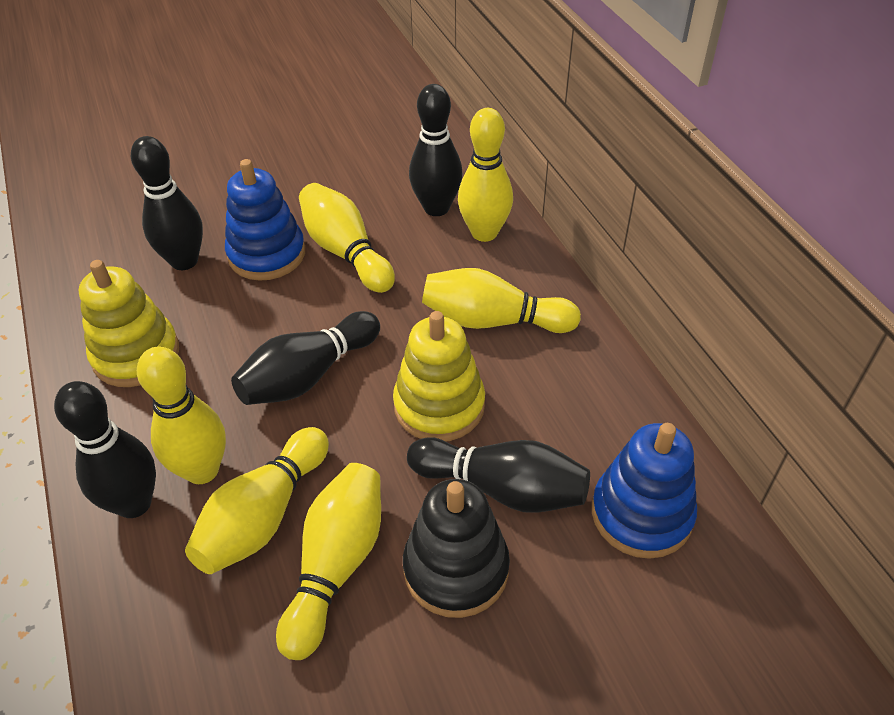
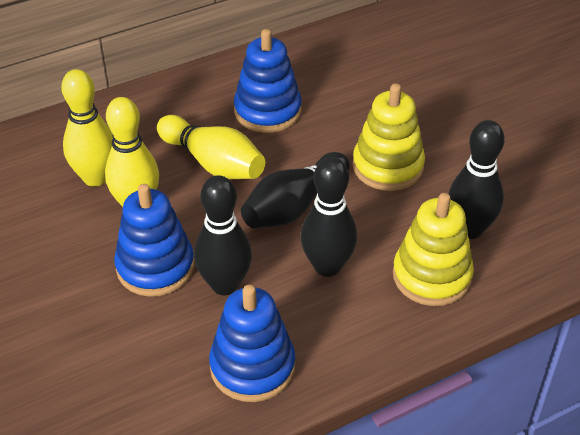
black bowling pin: 5 -> 4
black stacking toy: 1 -> 0
blue stacking toy: 2 -> 3
yellow bowling pin: 6 -> 3

